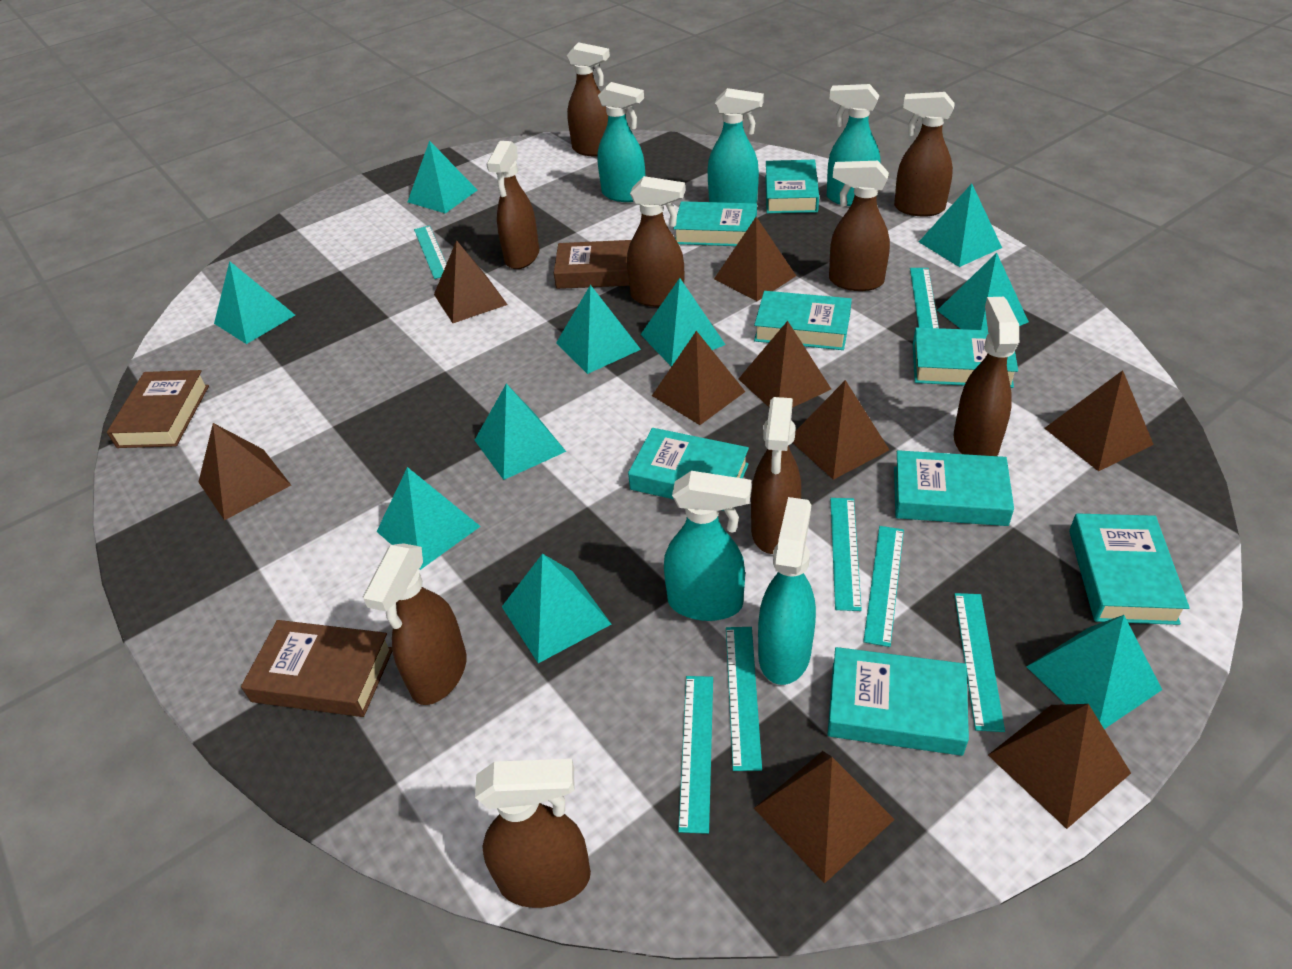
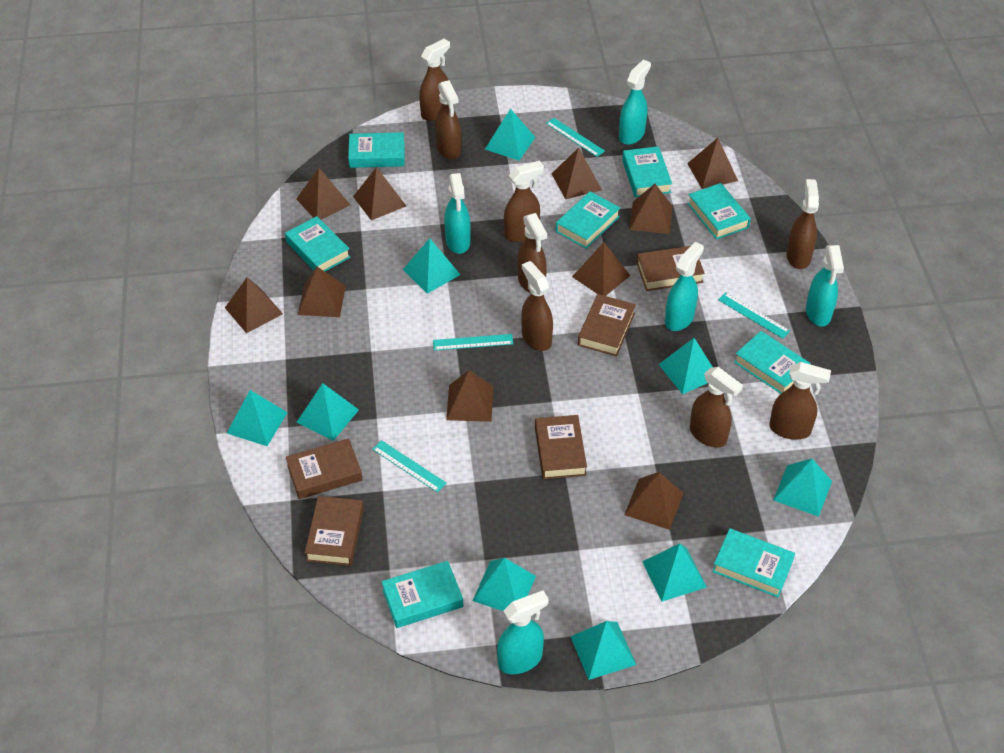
brown book: 3 -> 5
brown pyramid: 9 -> 10
brown spray bottle: 9 -> 8
turquoise pyramid: 10 -> 9
turquoise ruler: 7 -> 4

